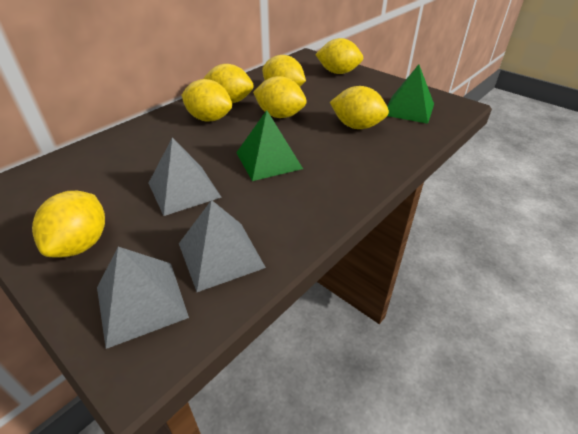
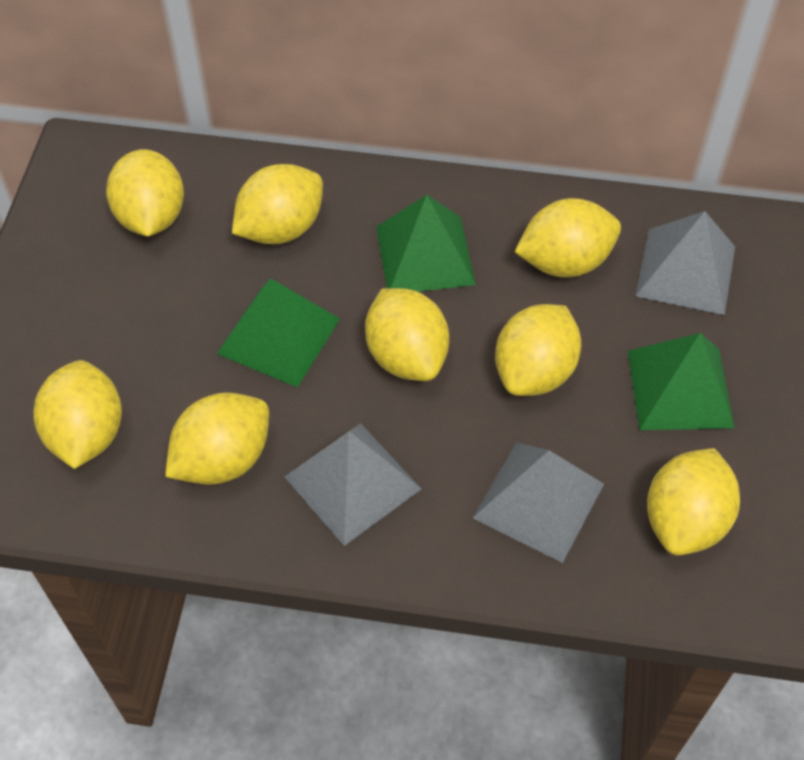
green pyramid: 2 -> 3
yellow lemon: 7 -> 8

